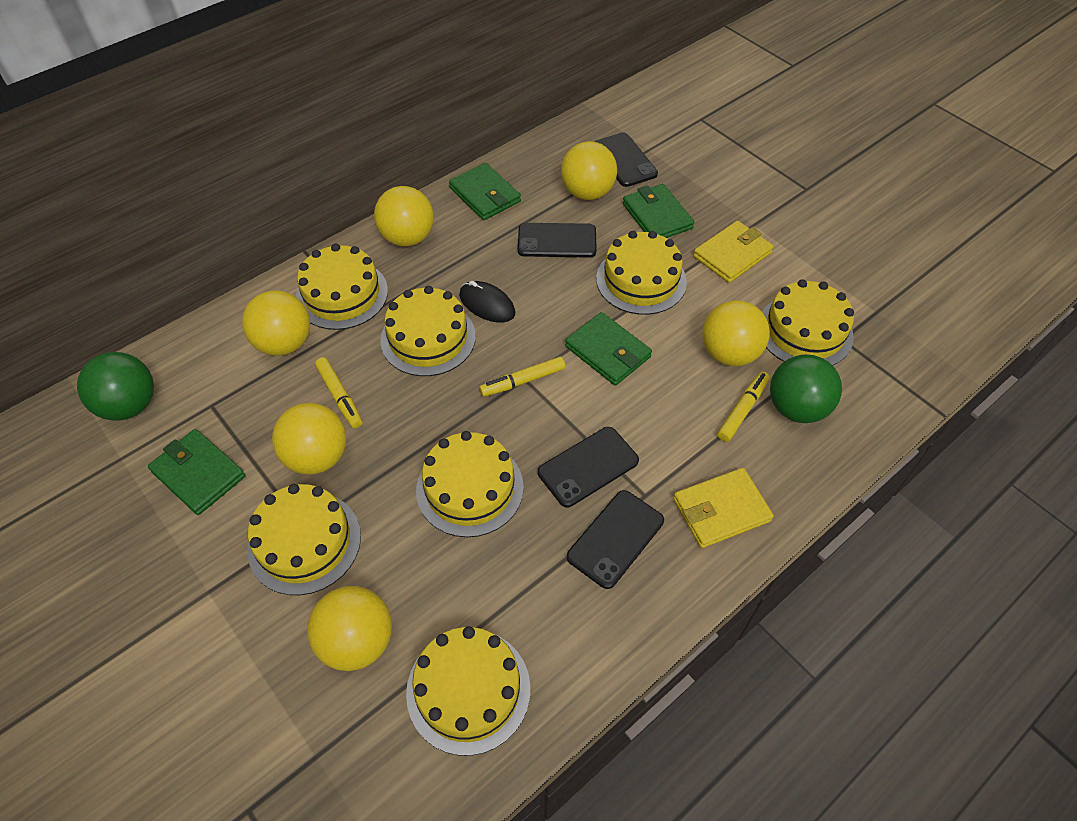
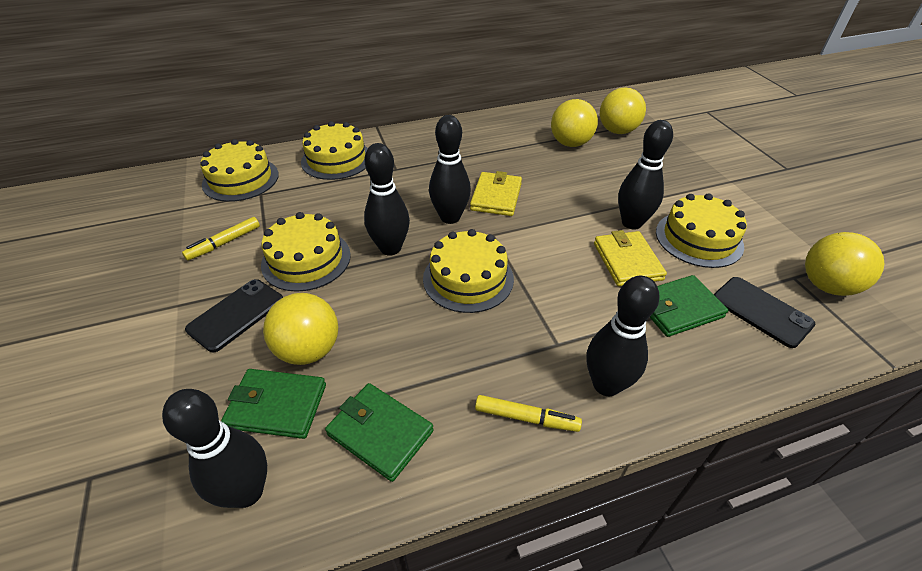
black bowling pin: 0 -> 5
black mouse: 1 -> 0
black phone: 4 -> 2
green ball: 2 -> 0
green wallet: 4 -> 3
yellow ball: 6 -> 4
yellow cake: 7 -> 5
yellow marker: 3 -> 2

